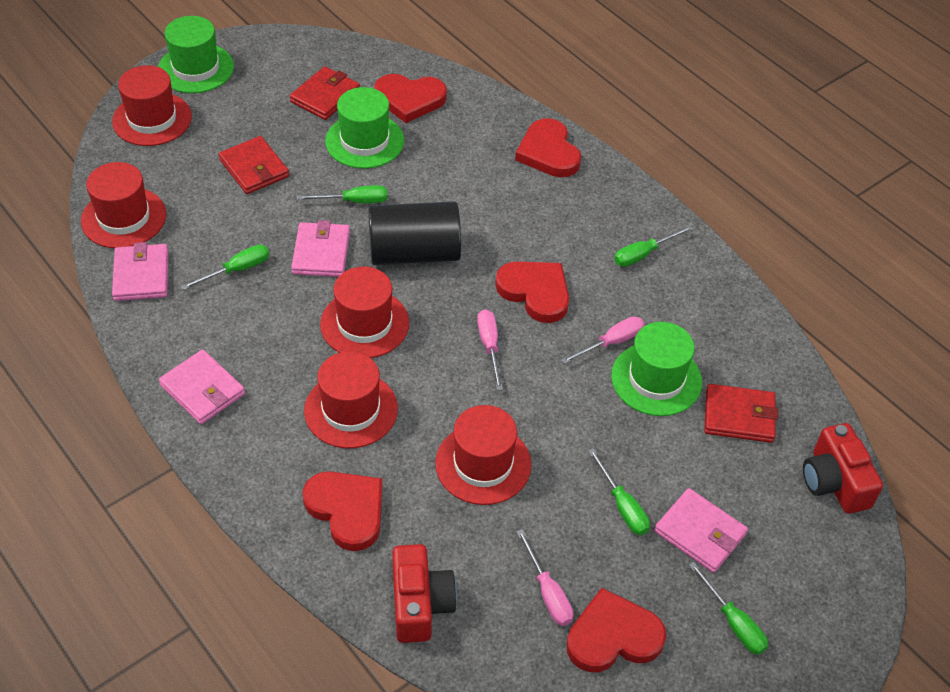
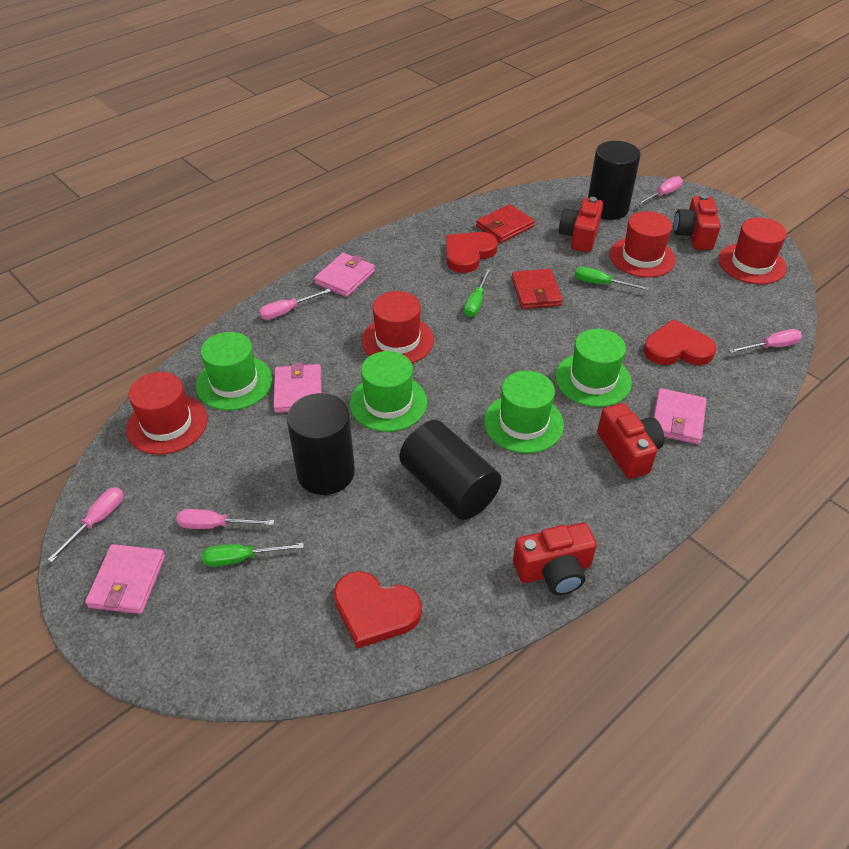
black cylinder: 1 -> 3
green hat: 3 -> 4
green screwdriver: 5 -> 3
pink screwdriver: 3 -> 5
red camera: 2 -> 4
red hat: 5 -> 4
red heart: 5 -> 3
red wallet: 3 -> 2

